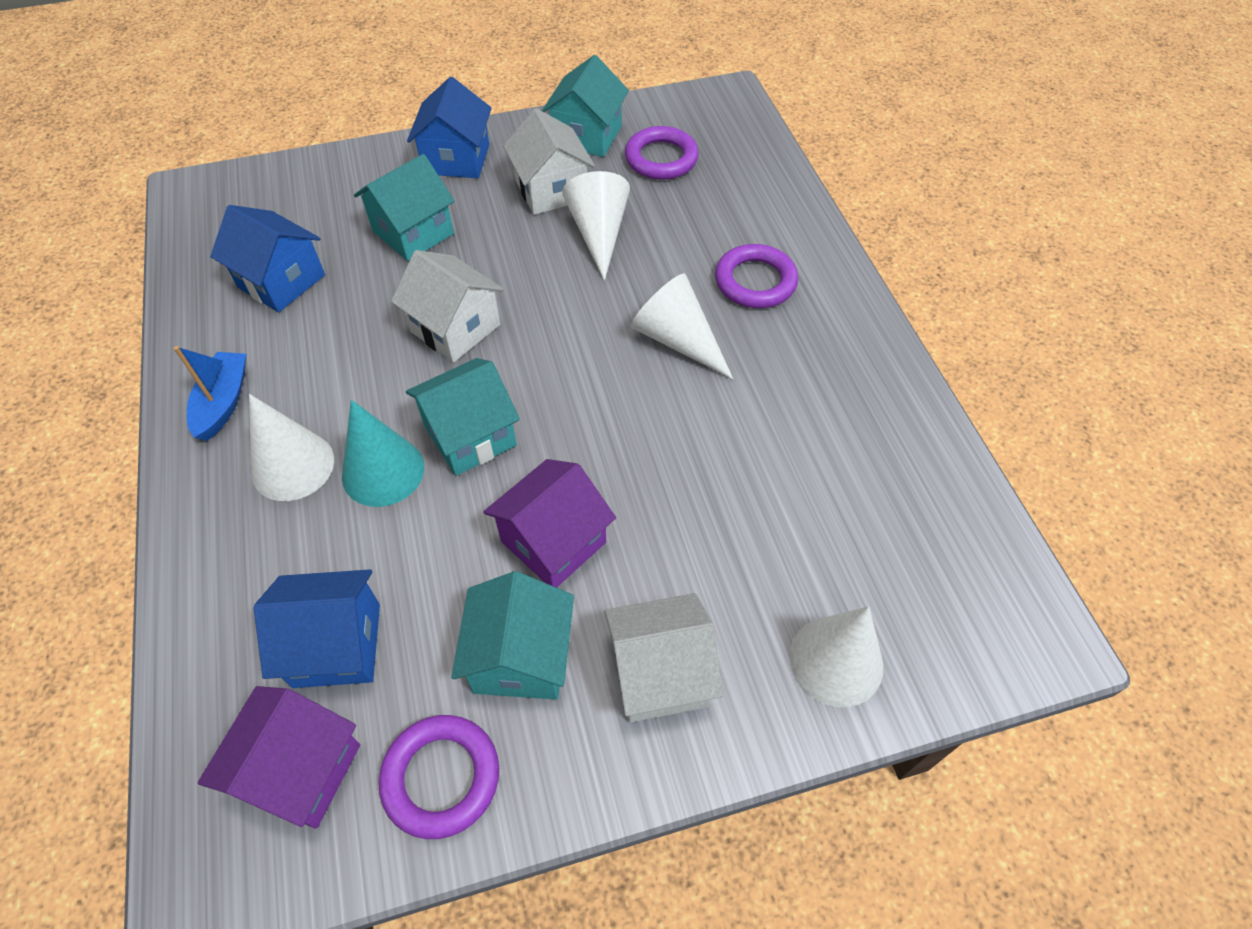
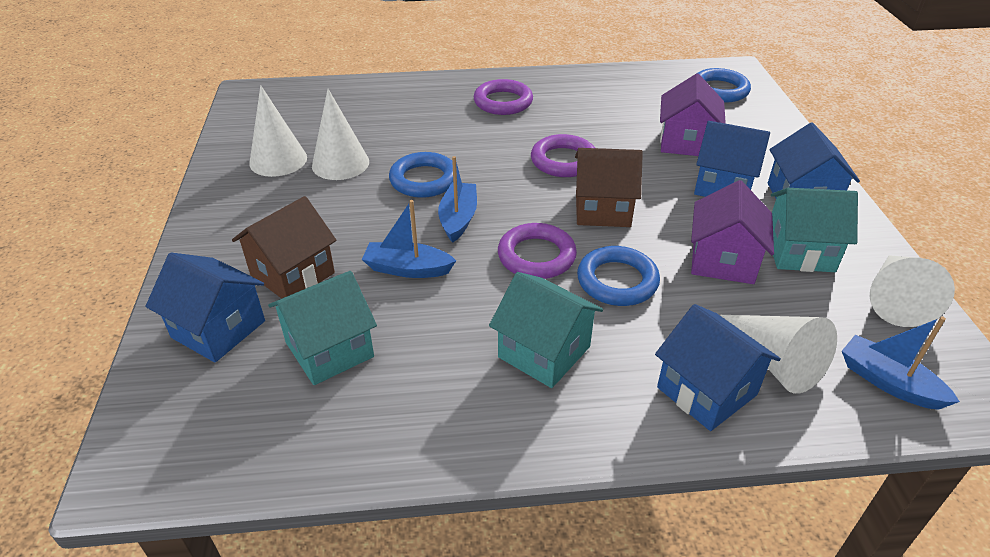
blue boat: 1 -> 3
blue house: 3 -> 4
blue ring: 0 -> 3
brown house: 0 -> 2
turquoise cone: 1 -> 0
turquoise house: 4 -> 3
white house: 3 -> 0

